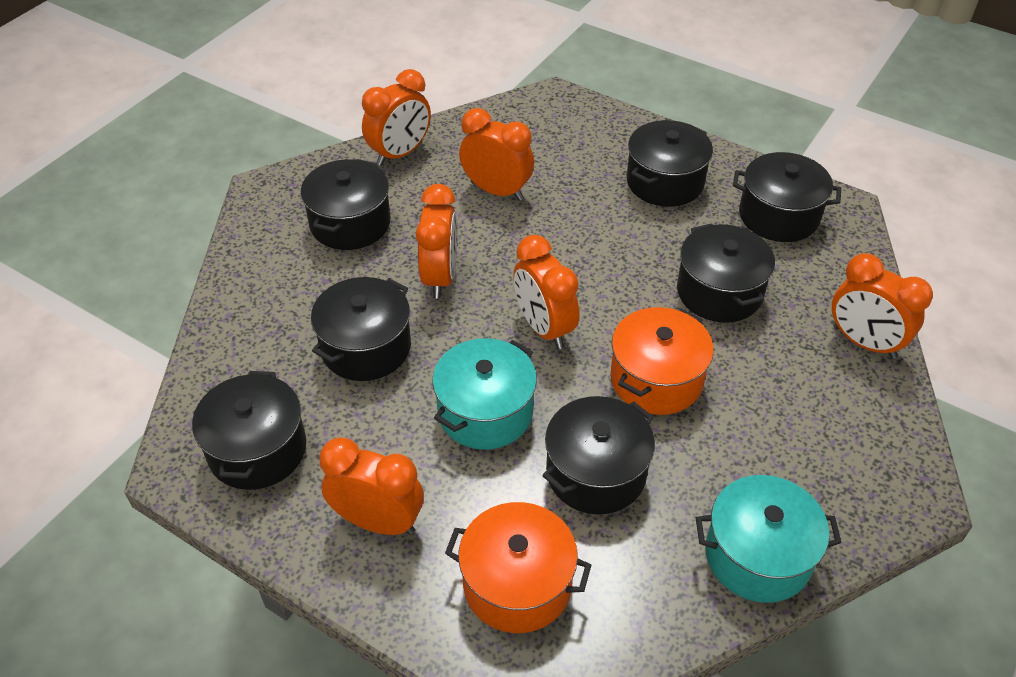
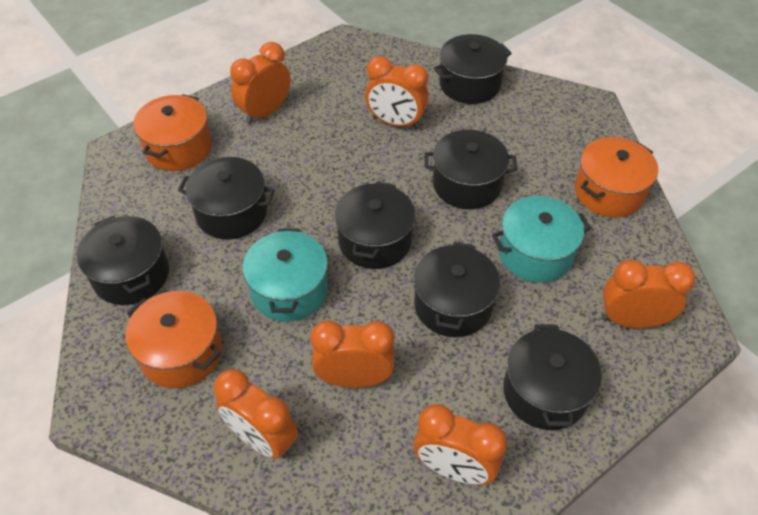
orange pot: 2 -> 3

